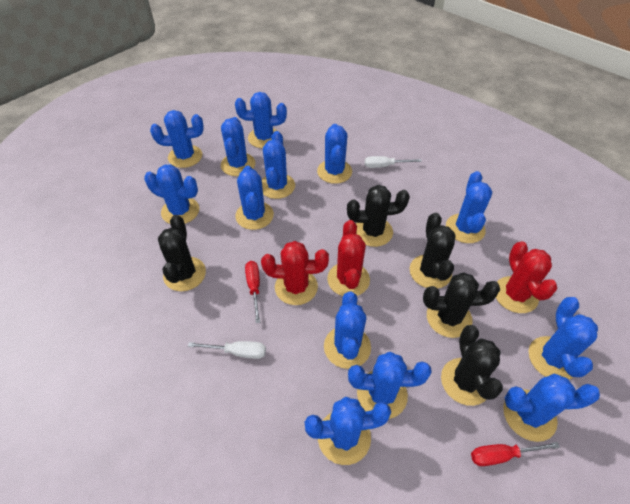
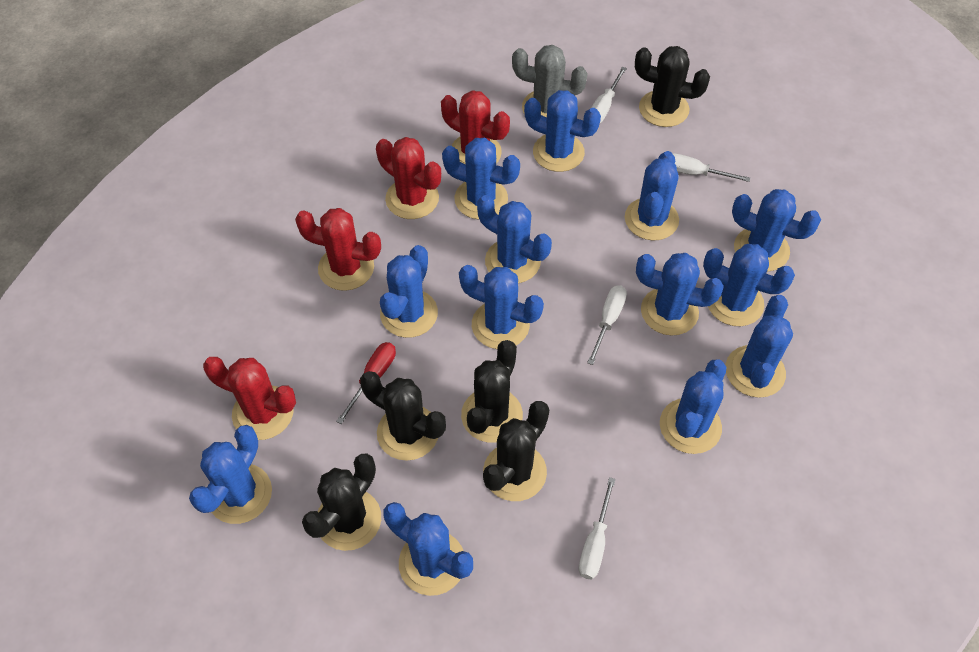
grey cactus: 0 -> 1
red cactus: 3 -> 4
red screwdriver: 2 -> 1
white screwdriver: 2 -> 4

